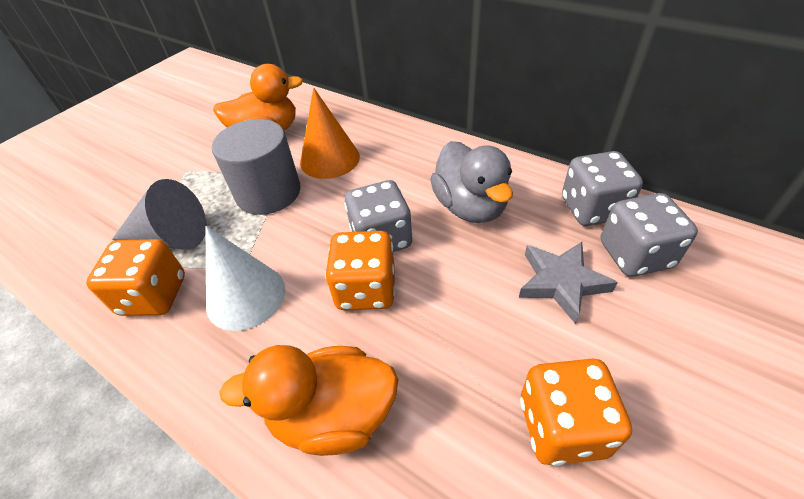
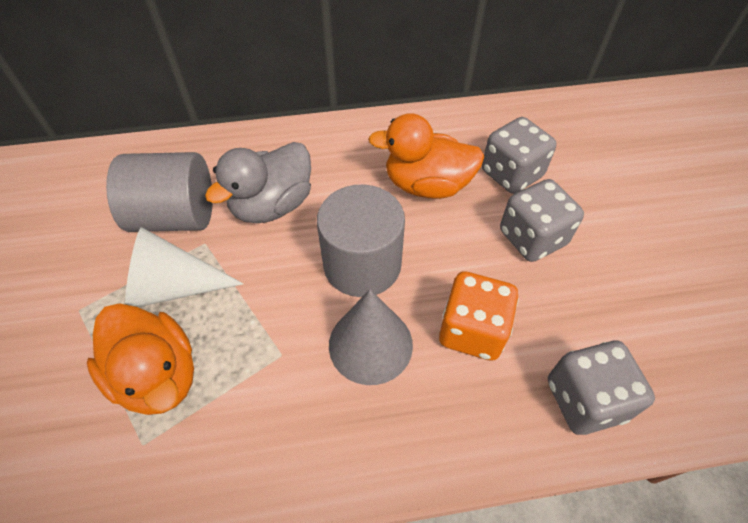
grey cylinder: 1 -> 2
grey star: 1 -> 0
orange cone: 1 -> 0
orange dice: 3 -> 1

